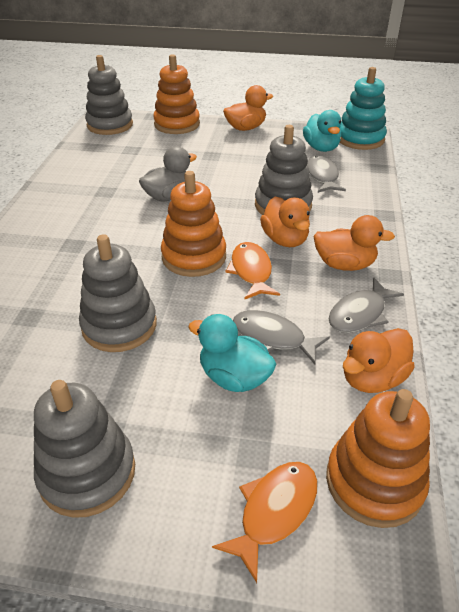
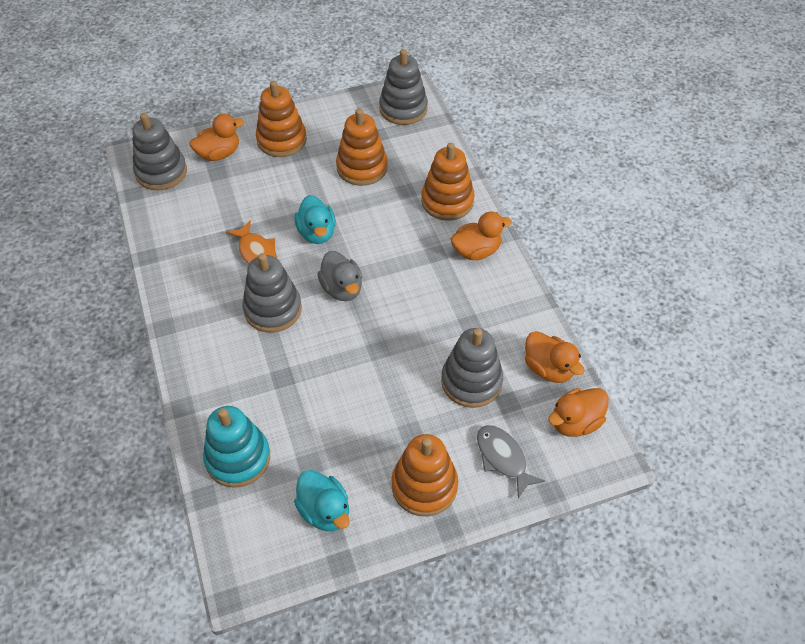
grey fish: 3 -> 1
orange fish: 2 -> 1
orange stacking toy: 3 -> 4

